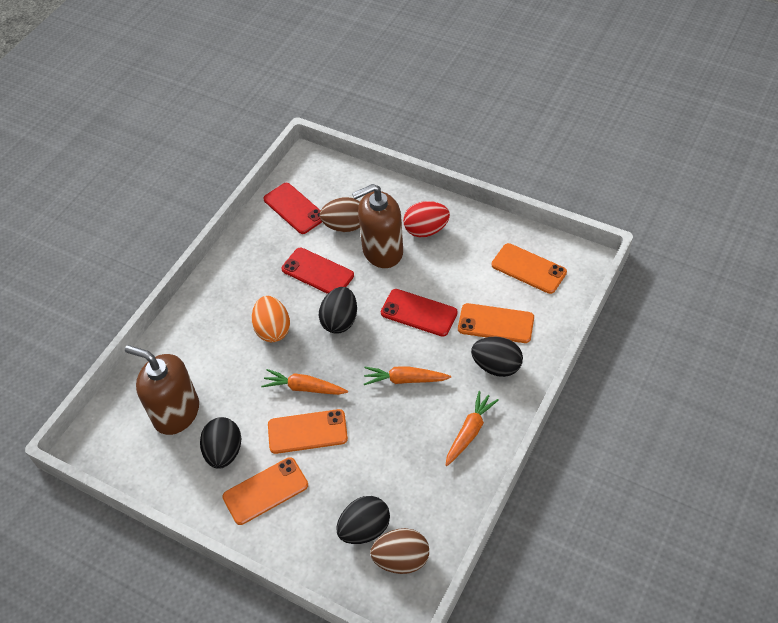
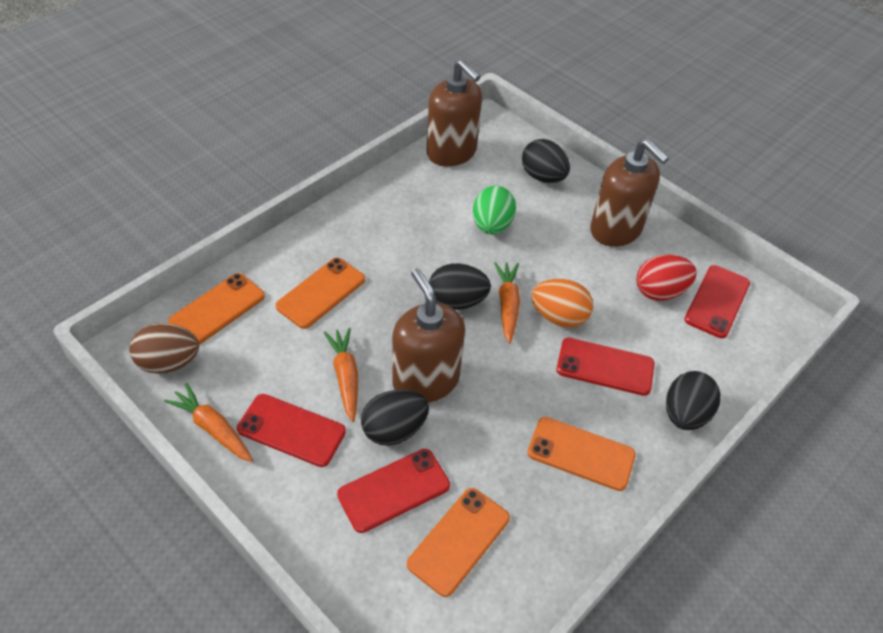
brown egg: 2 -> 1
brown soap dispenser: 2 -> 3
green egg: 0 -> 1
red phone: 3 -> 4

